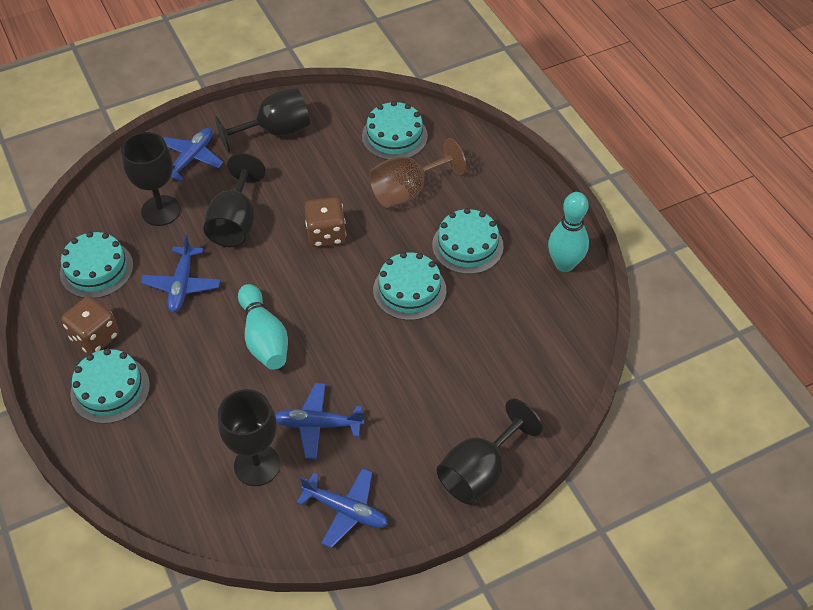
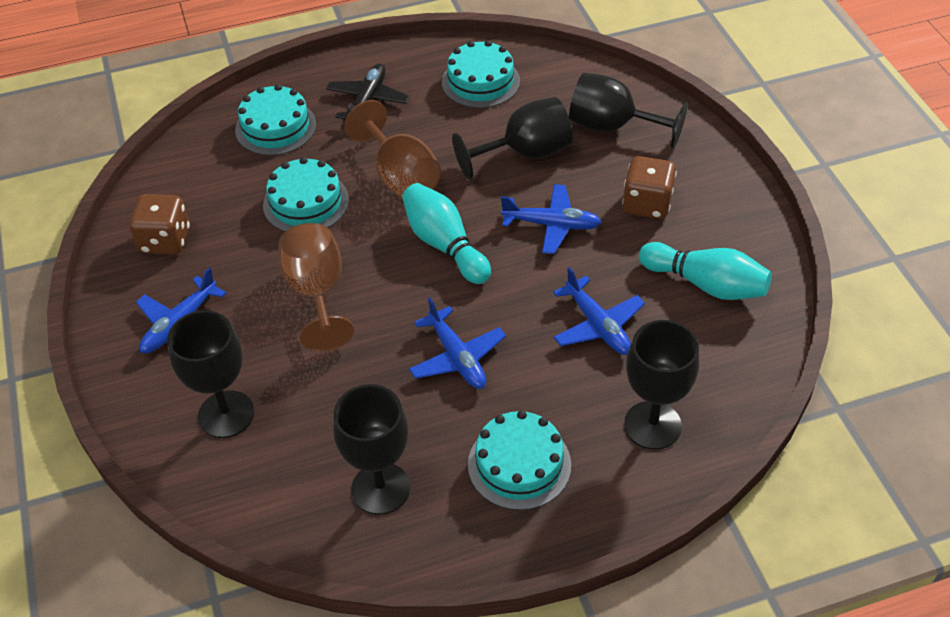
black plane: 0 -> 1
brown goblet: 1 -> 2
turquoise cake: 5 -> 4

